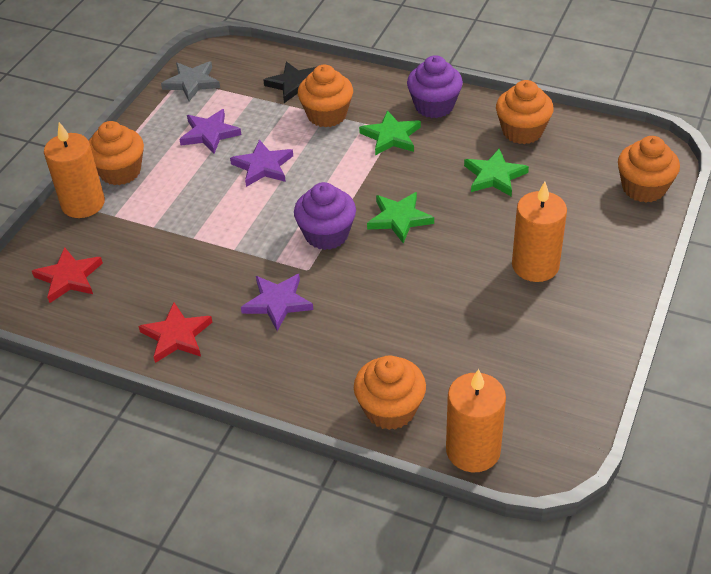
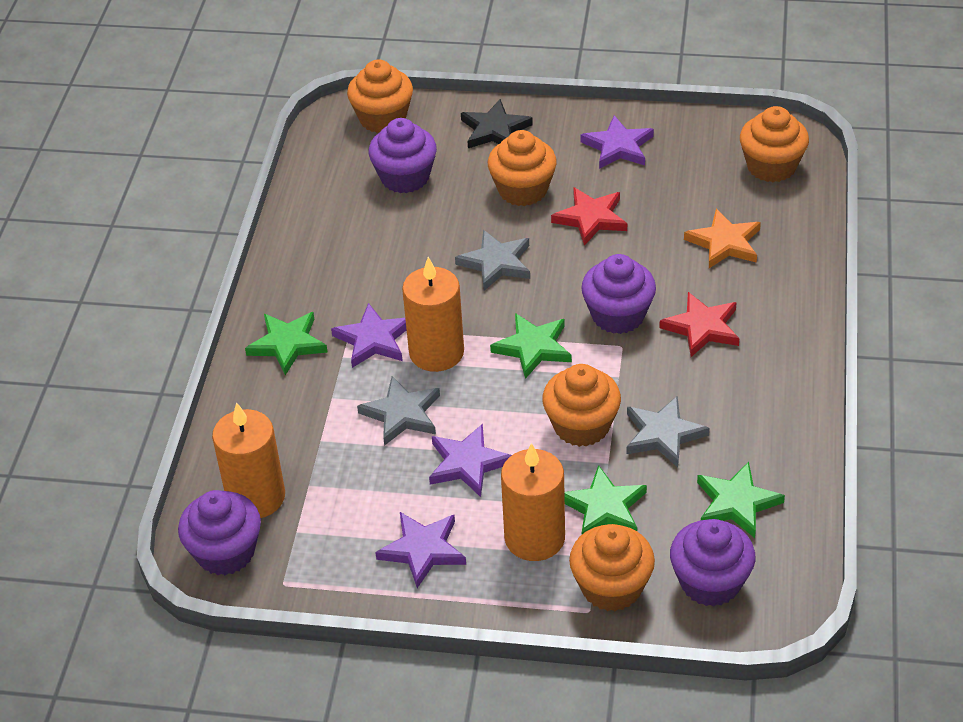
green star: 3 -> 4
grey star: 1 -> 3
orange star: 0 -> 1
purple cupcake: 2 -> 4
purple star: 3 -> 4

